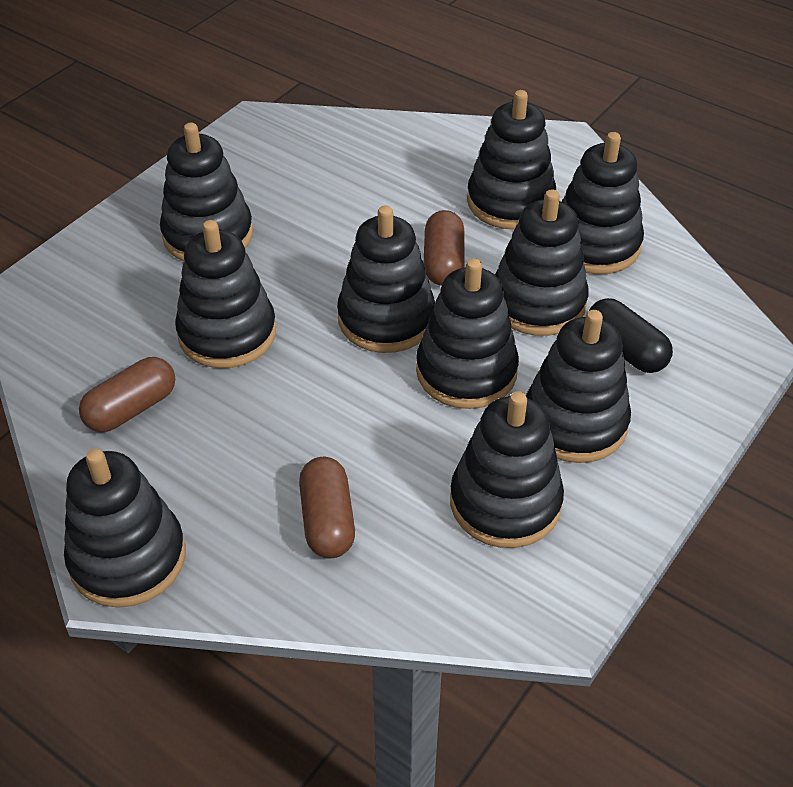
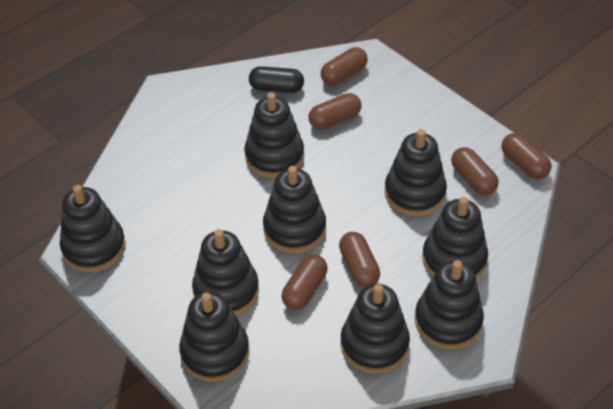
black stacking toy: 10 -> 9
brown capsule: 3 -> 6

